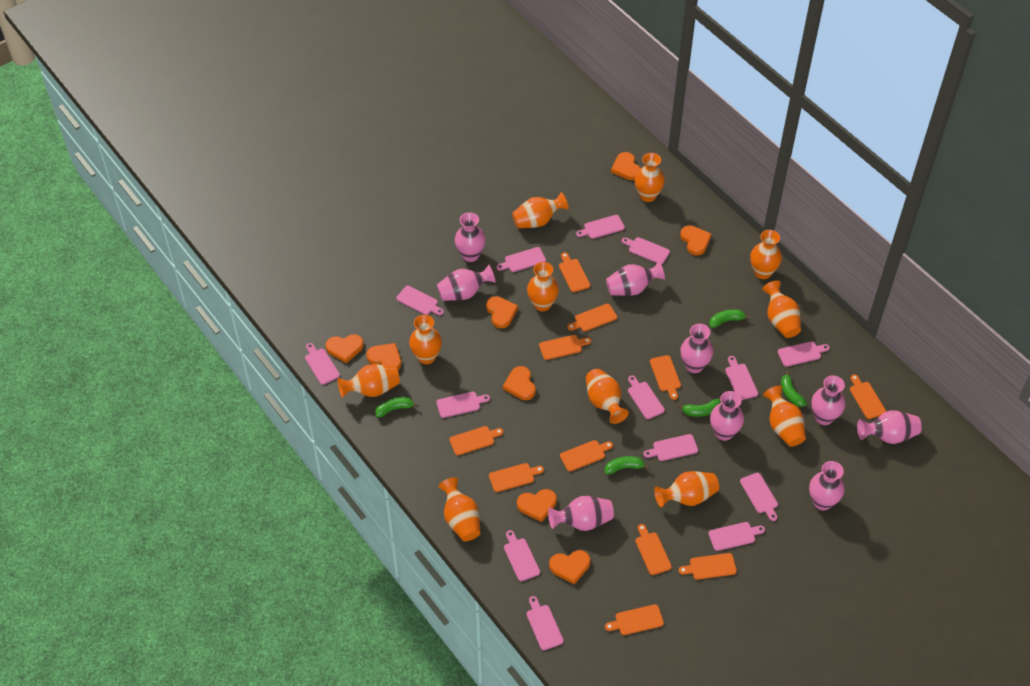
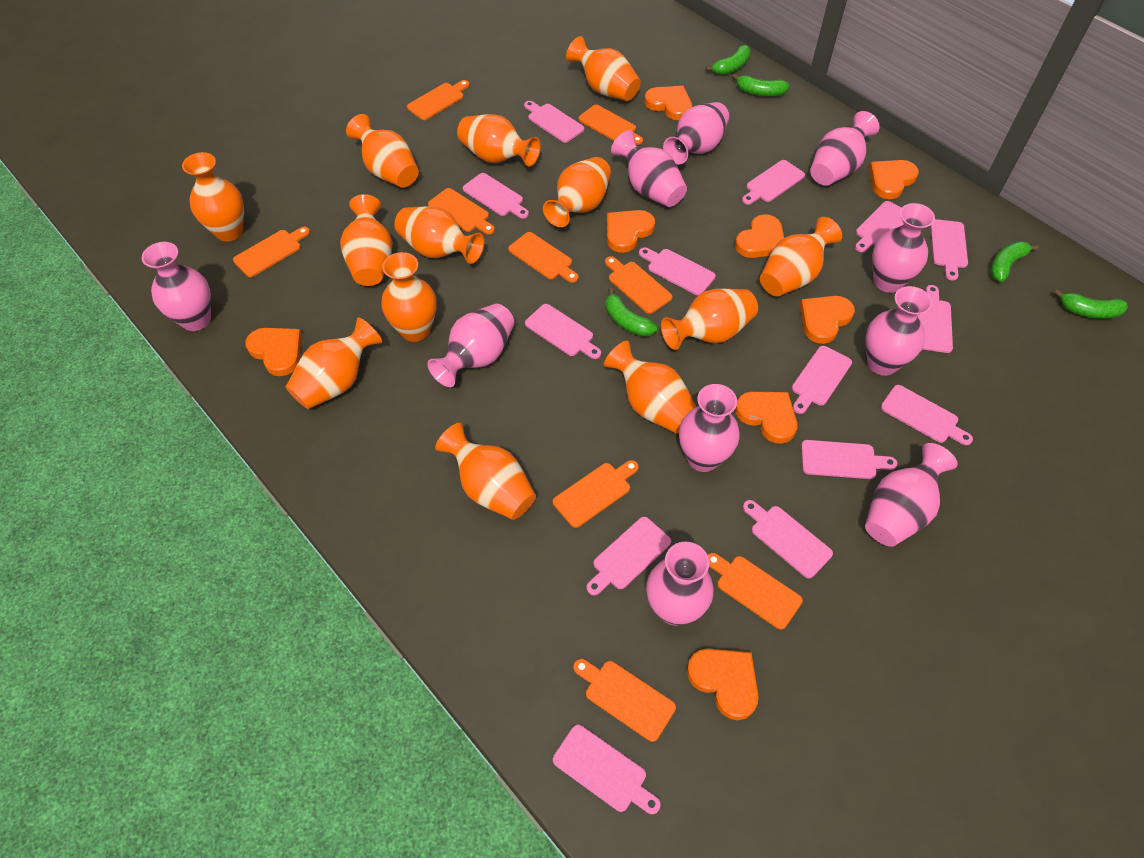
orange cutting board: 11 -> 9
orange vase: 11 -> 13
pink vase: 9 -> 10

